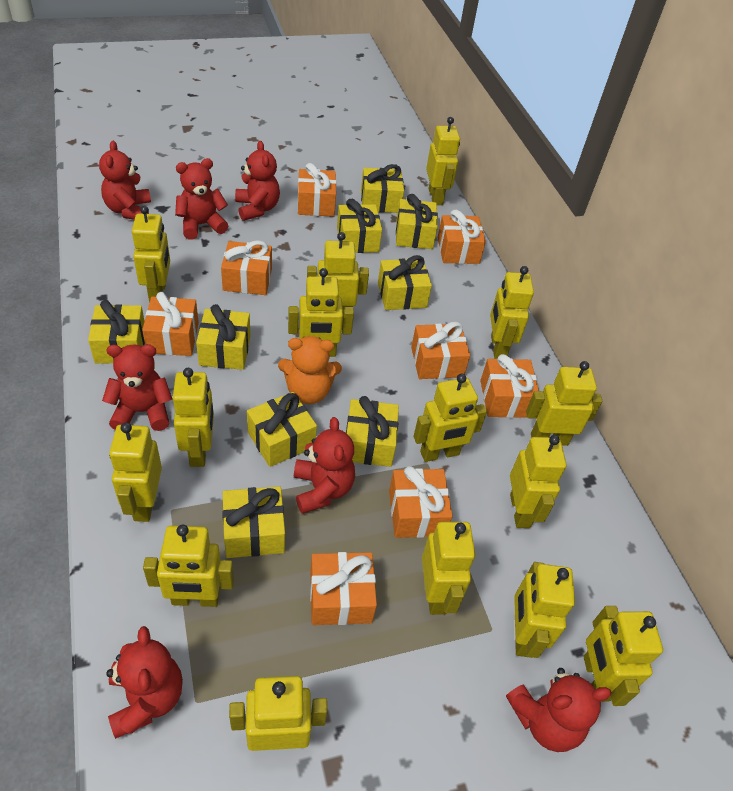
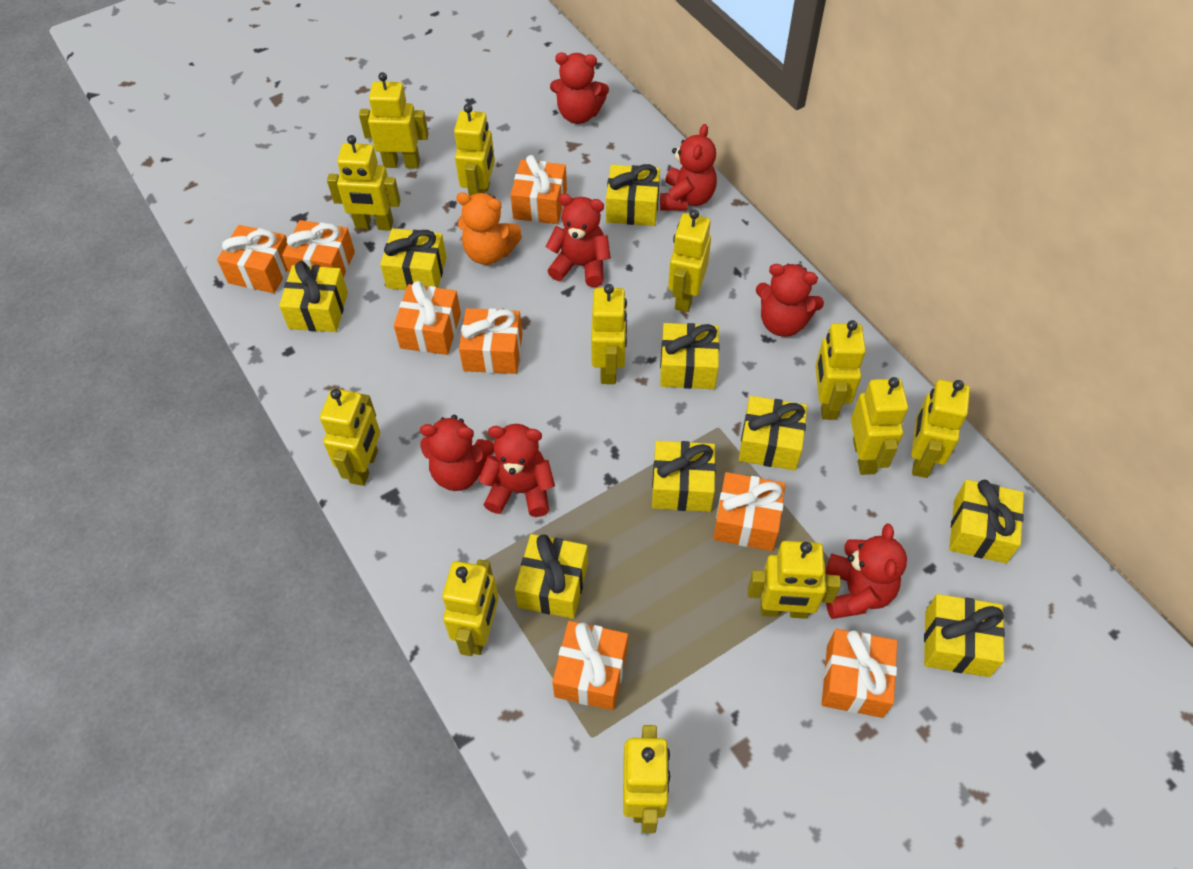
yellow robot: 15 -> 12

